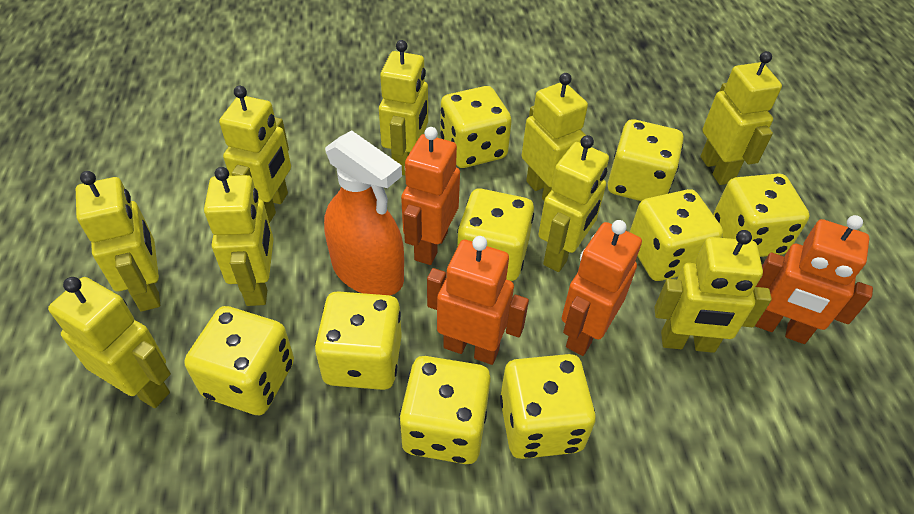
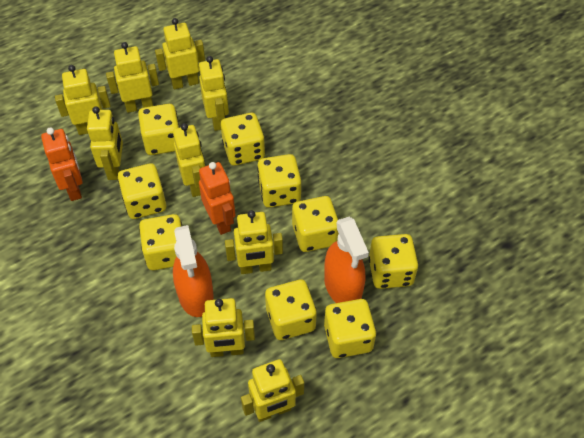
orange robot: 4 -> 2
orange spray bottle: 1 -> 2

